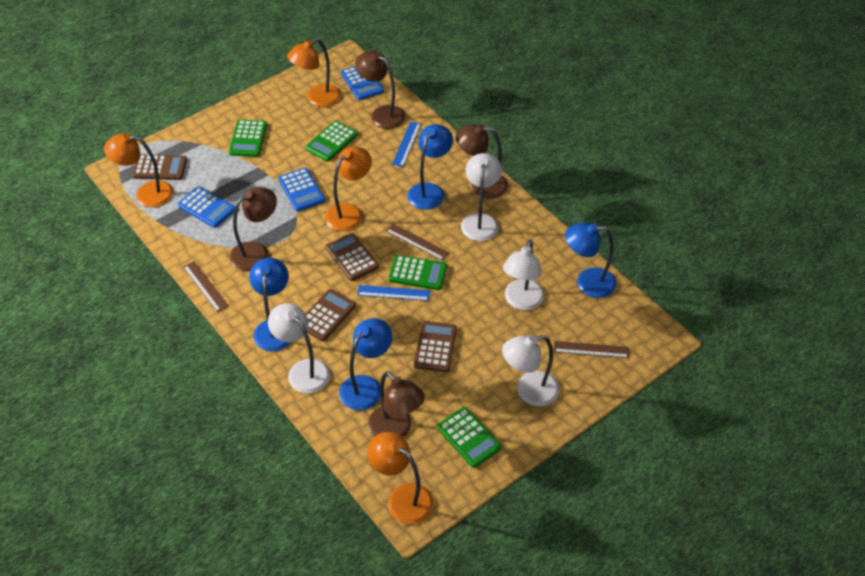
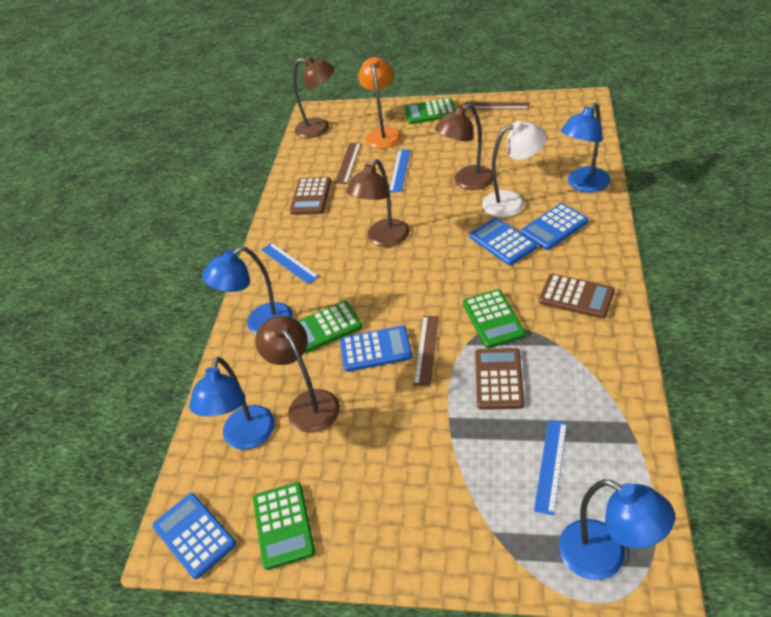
blue calculator: 3 -> 4
blue ruler: 2 -> 3
brown calculator: 4 -> 3
orange lamp: 4 -> 1
white lamp: 4 -> 1

